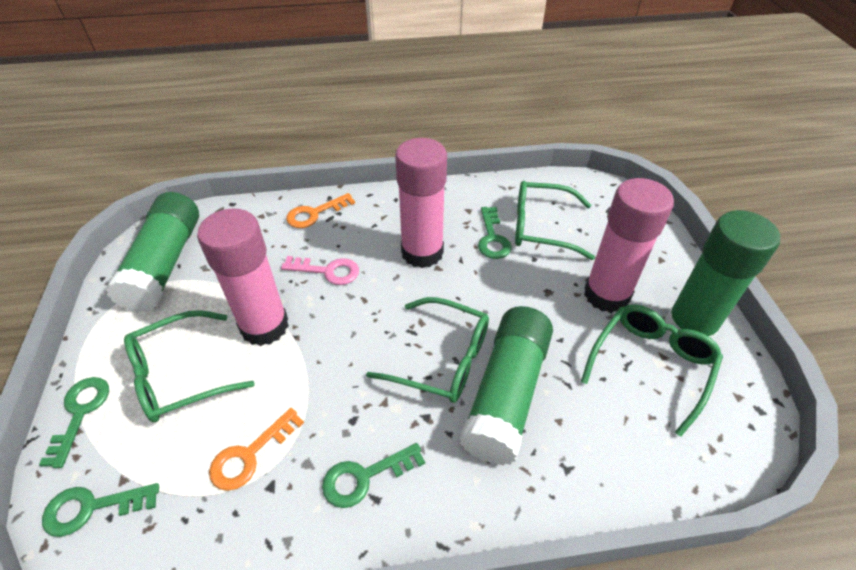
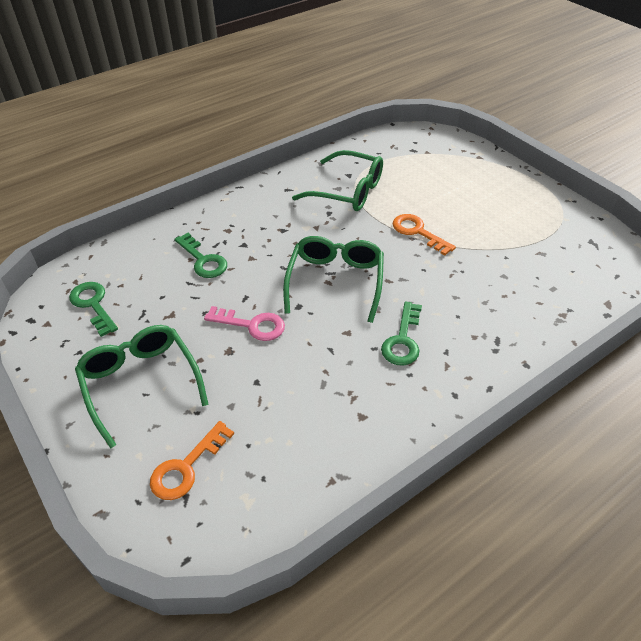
green glasses: 4 -> 3
green glue stick: 3 -> 0
green key: 4 -> 3
pink glue stick: 3 -> 0

